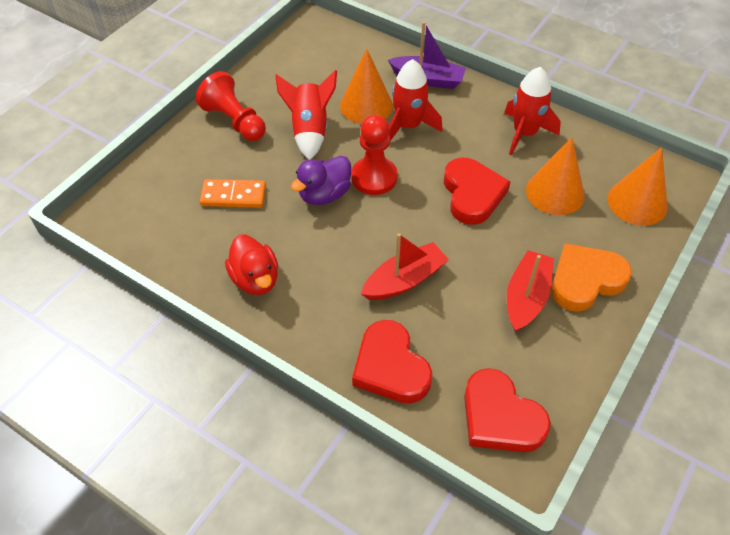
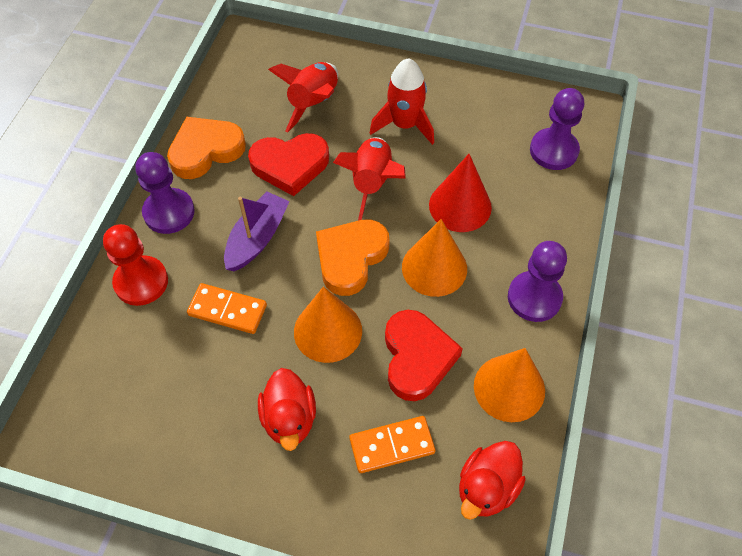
orange domino: 1 -> 2
orange heart: 1 -> 2
purple duck: 1 -> 0
purple pawn: 0 -> 3
red boat: 2 -> 0
red cone: 0 -> 1
red duck: 1 -> 2
red heart: 3 -> 2
red pawn: 2 -> 1

